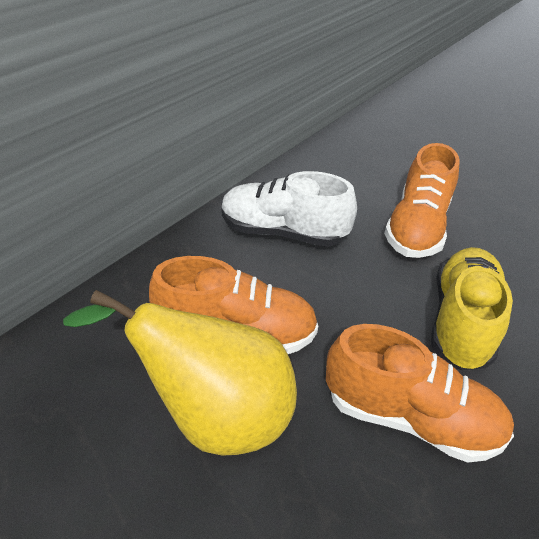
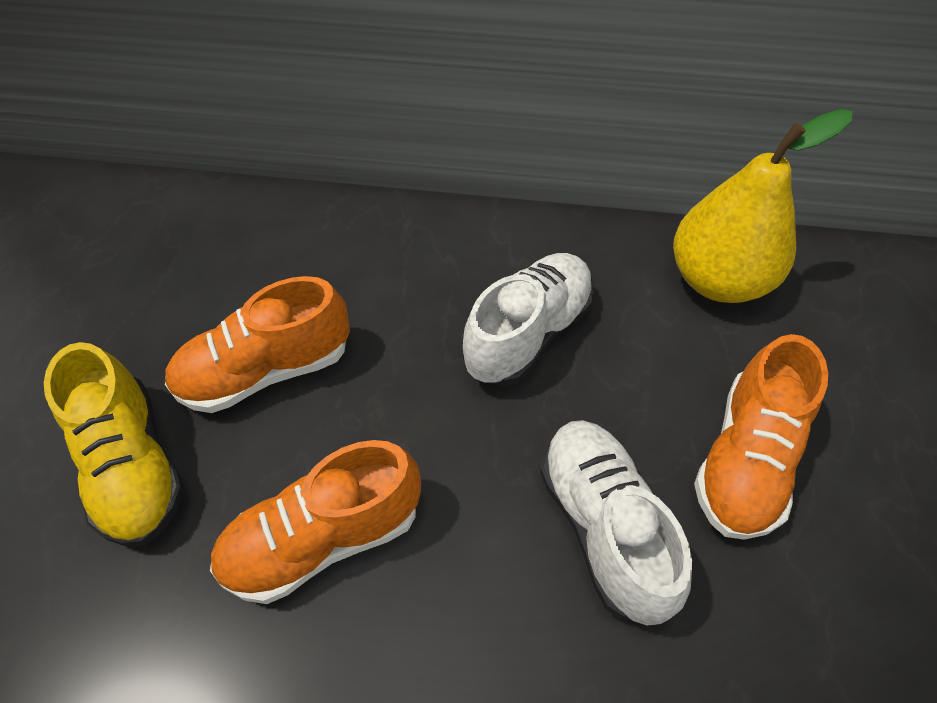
white shoe: 1 -> 2

